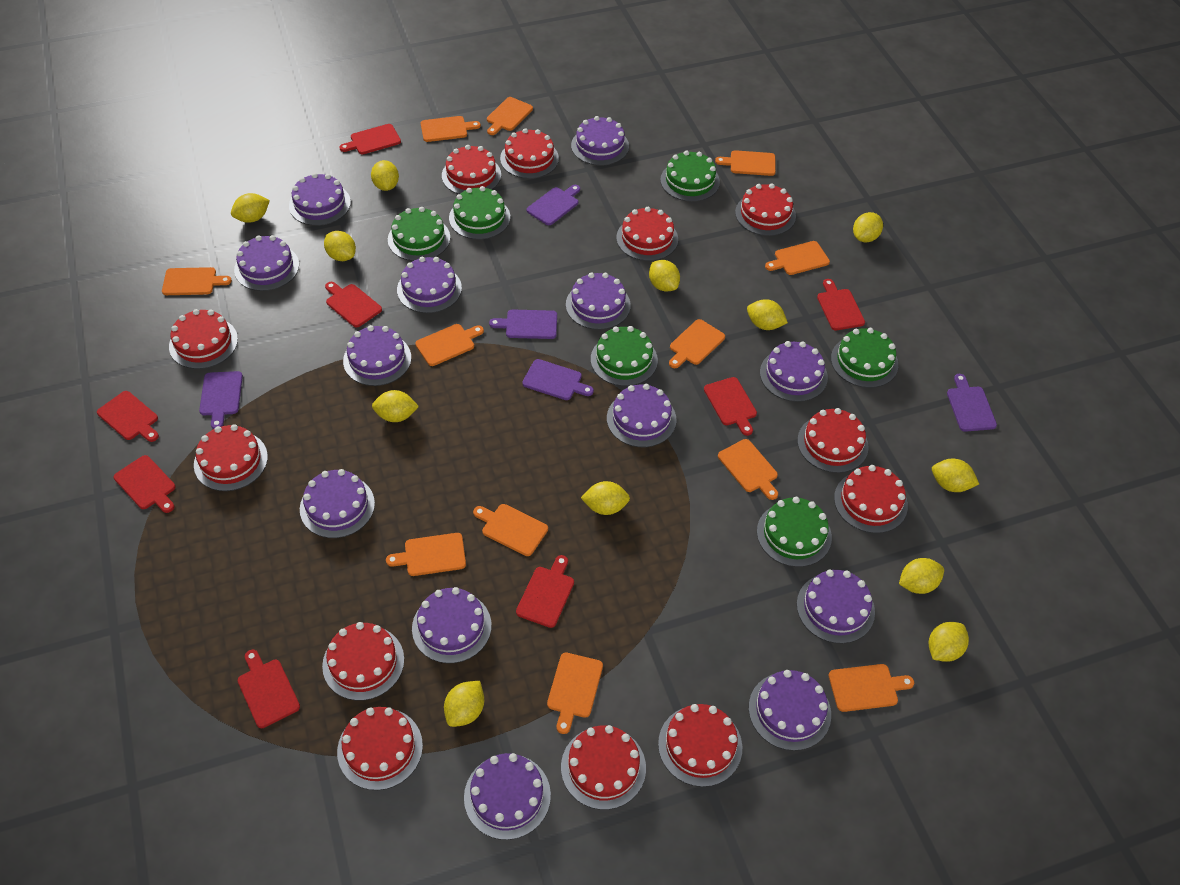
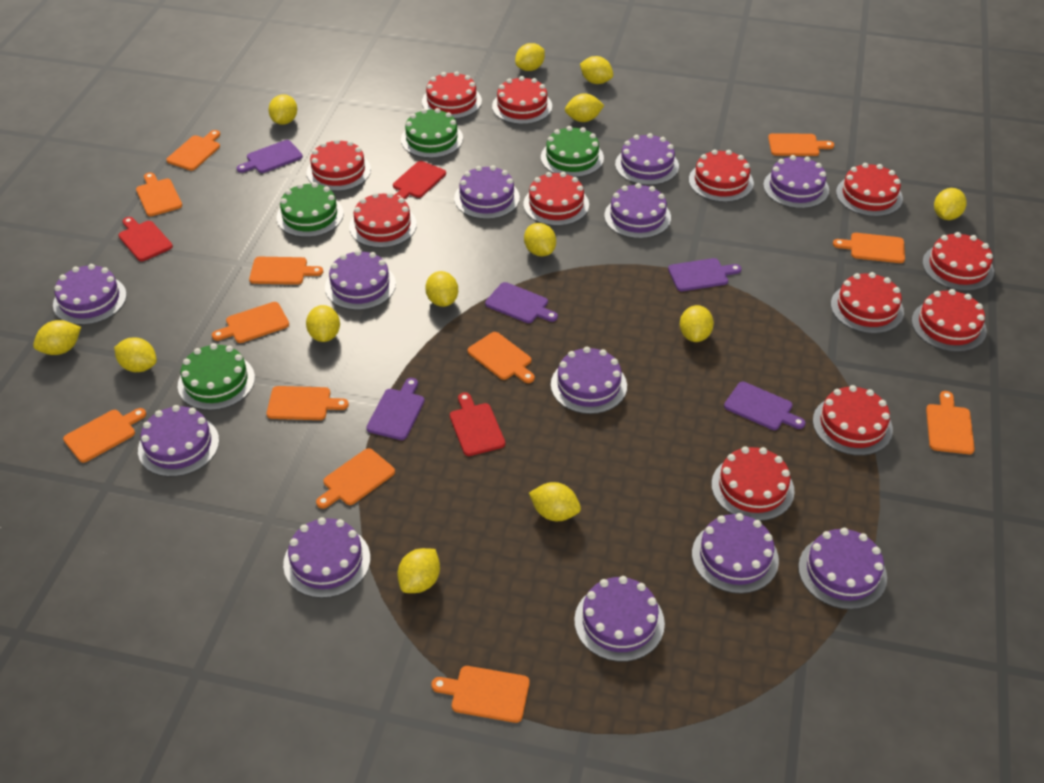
green cake: 6 -> 4
purple cake: 13 -> 12
red cutting board: 8 -> 3
yellow lemon: 12 -> 13

